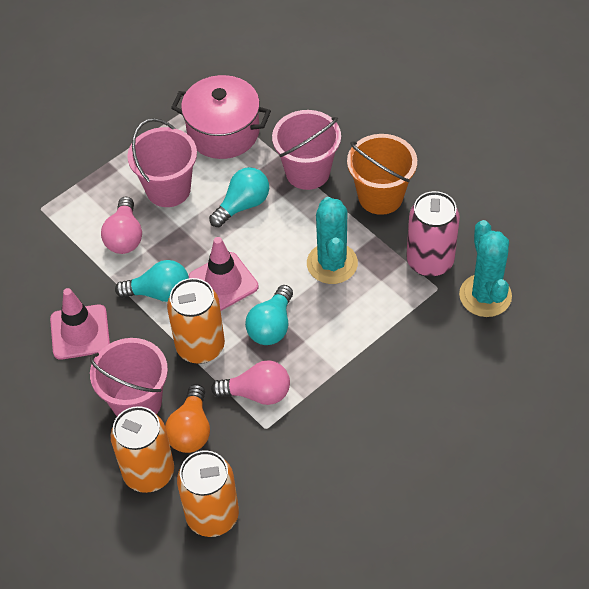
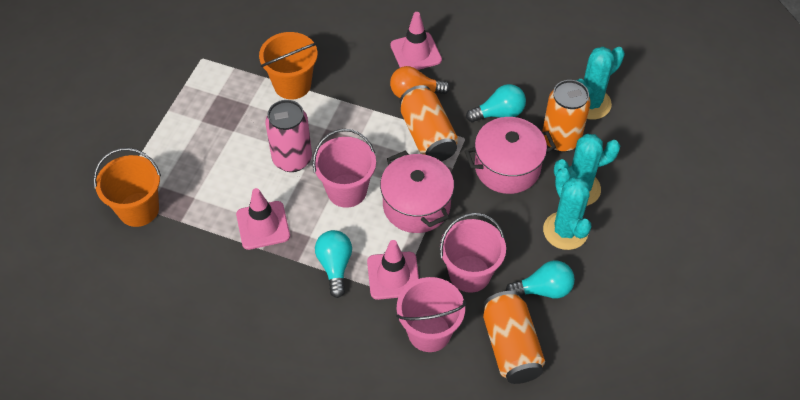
orange bucket: 1 -> 2
pink light bulb: 2 -> 0
pink pot: 1 -> 2
pink traffic cone: 2 -> 3
turquoise cactus: 2 -> 3

